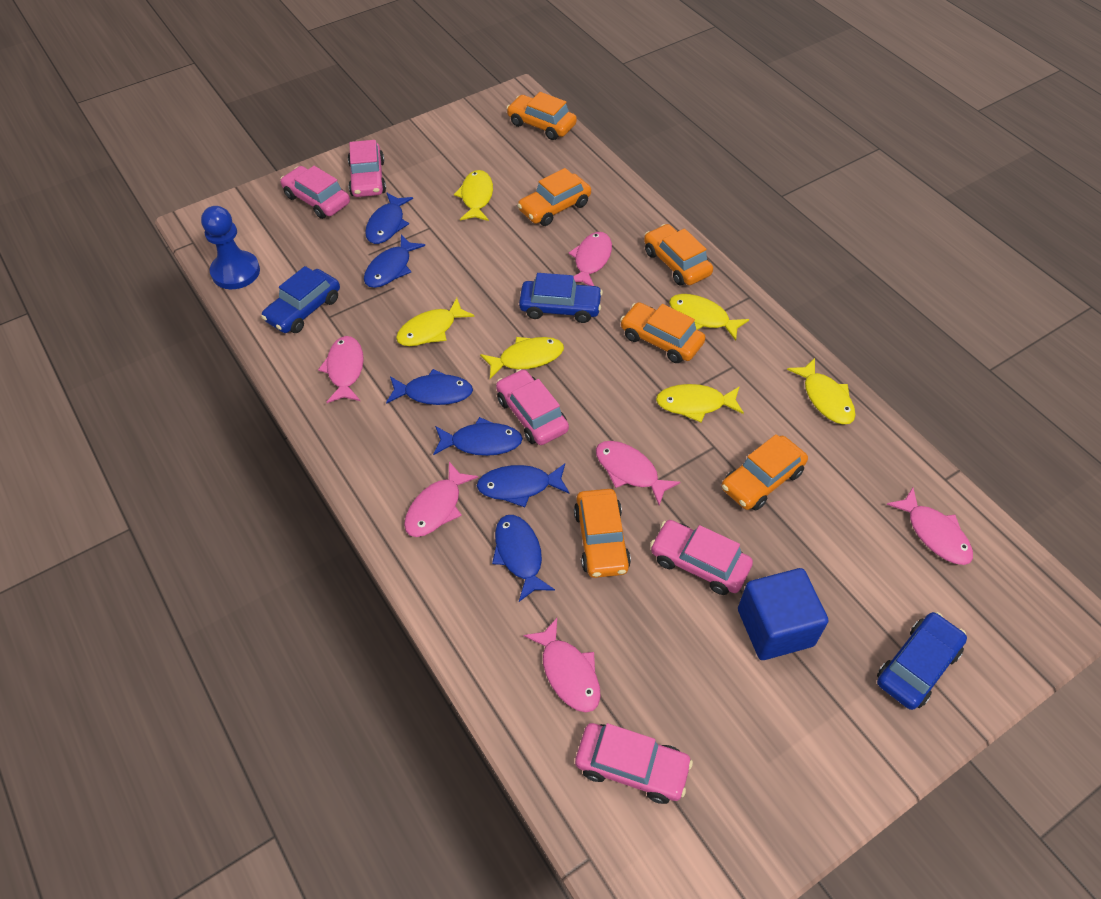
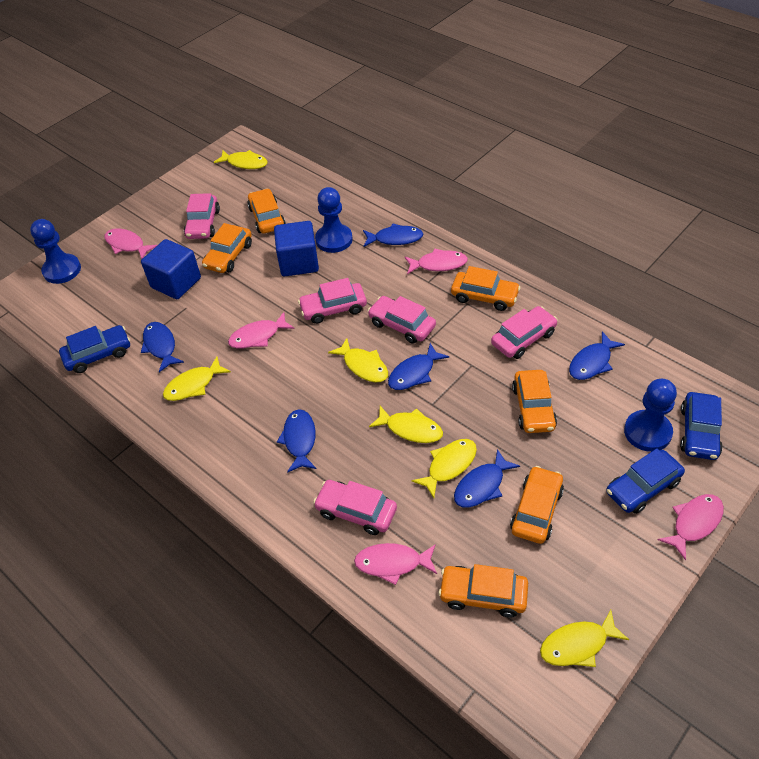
blue cube: 1 -> 2
blue pawn: 1 -> 3
pink fish: 6 -> 5

